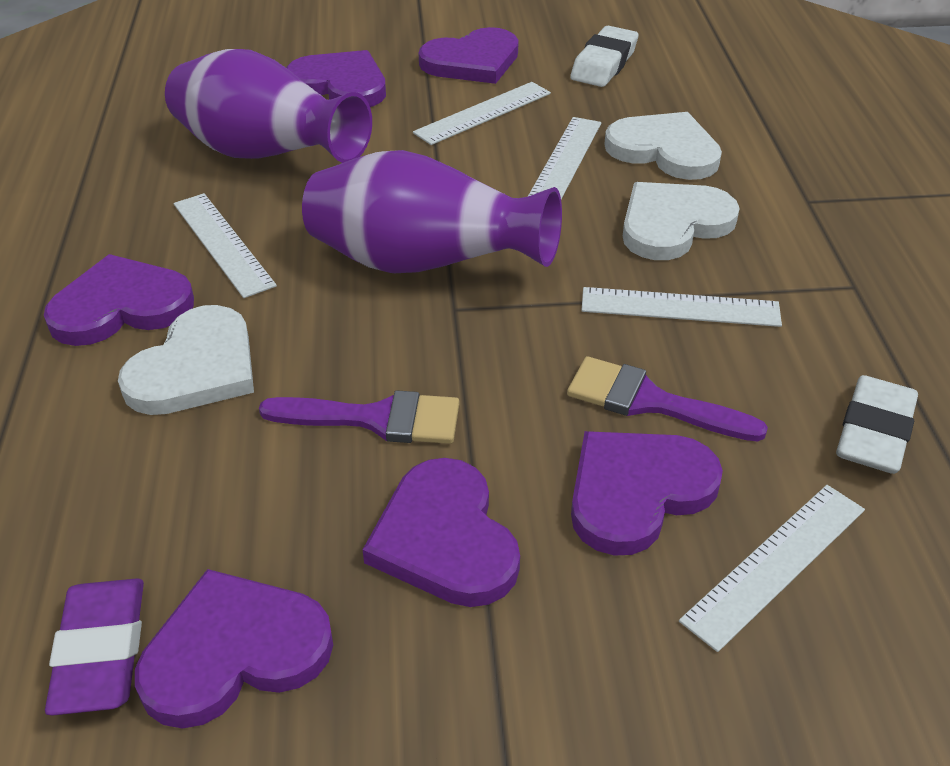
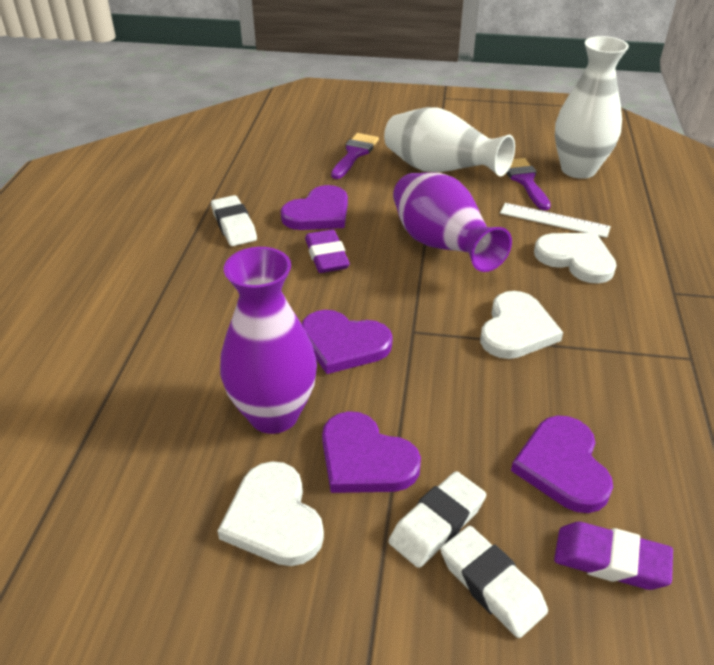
purple eraser: 1 -> 2
purple heart: 6 -> 4
white eraser: 2 -> 3
white ruler: 5 -> 1
white vase: 0 -> 2

